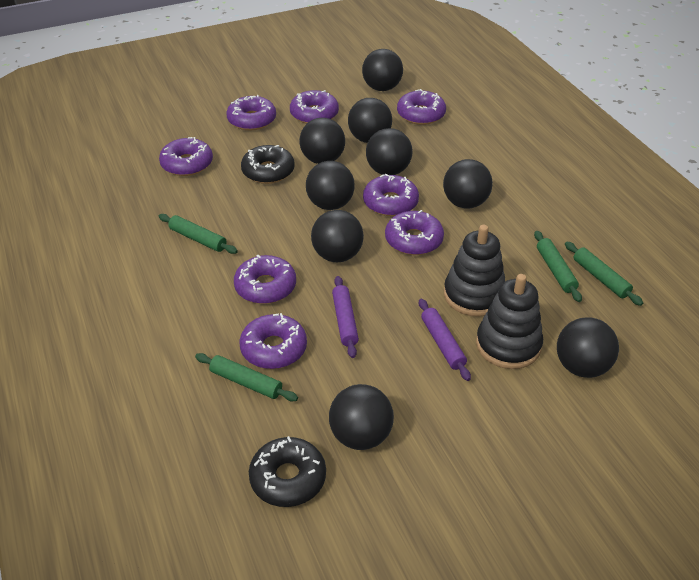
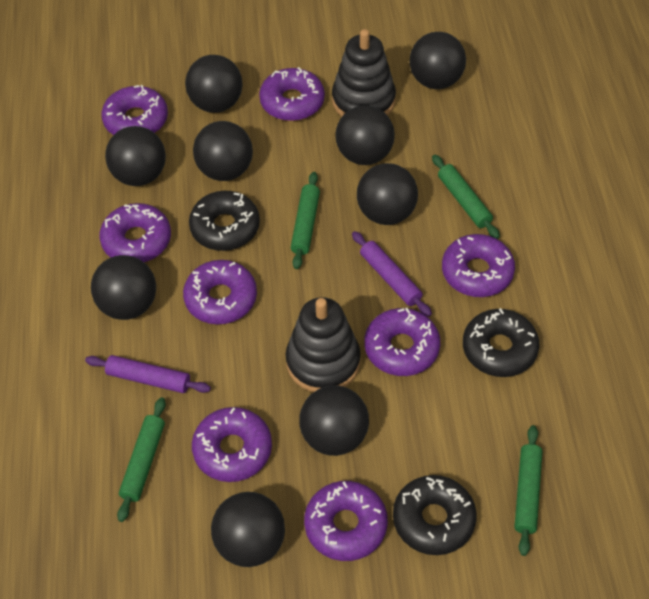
black donut: 2 -> 3

